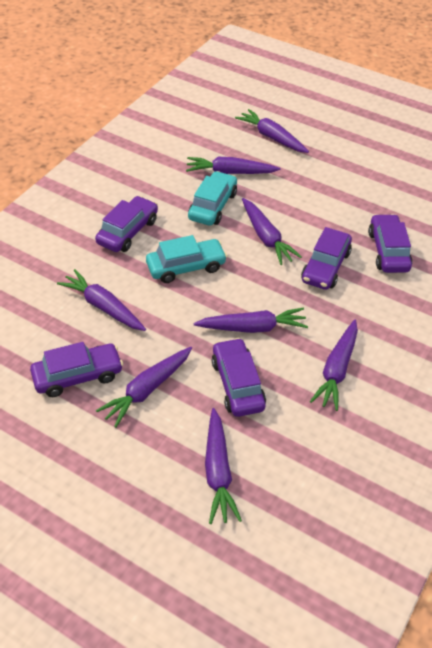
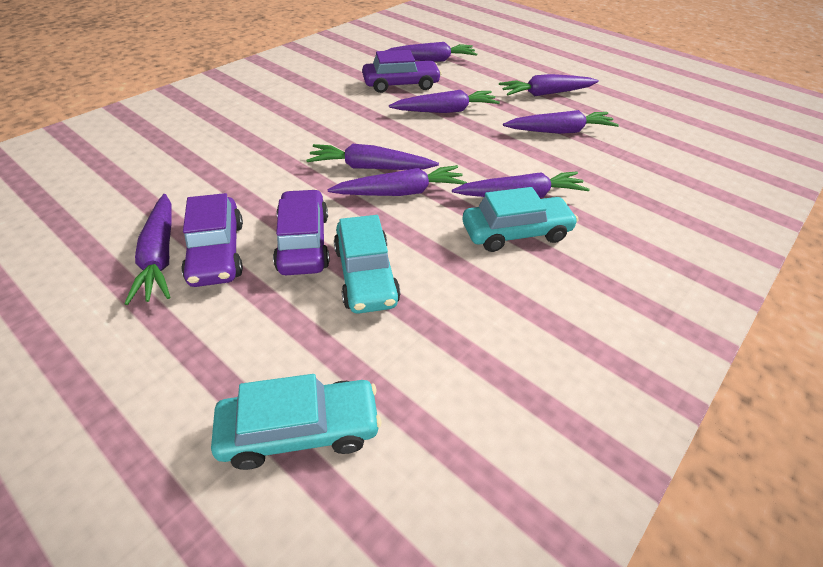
purple car: 5 -> 3
turquoise car: 2 -> 3

